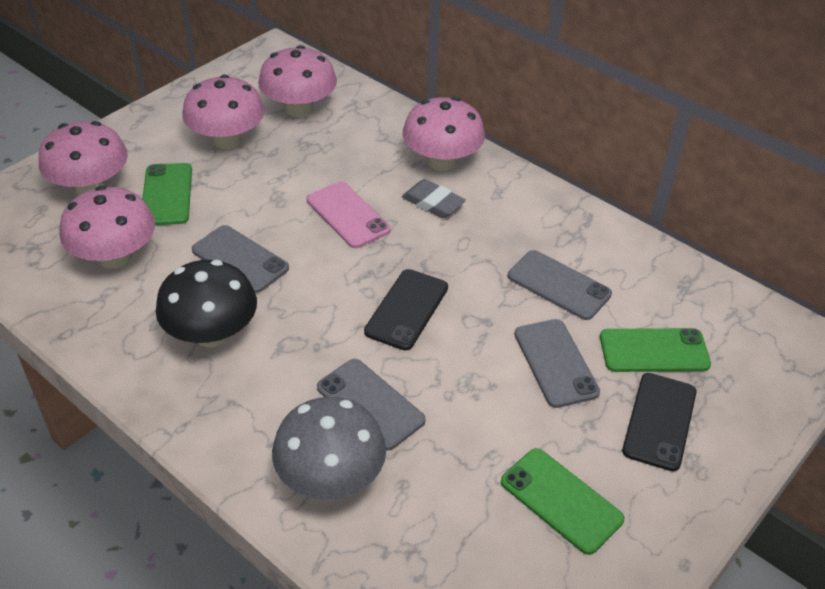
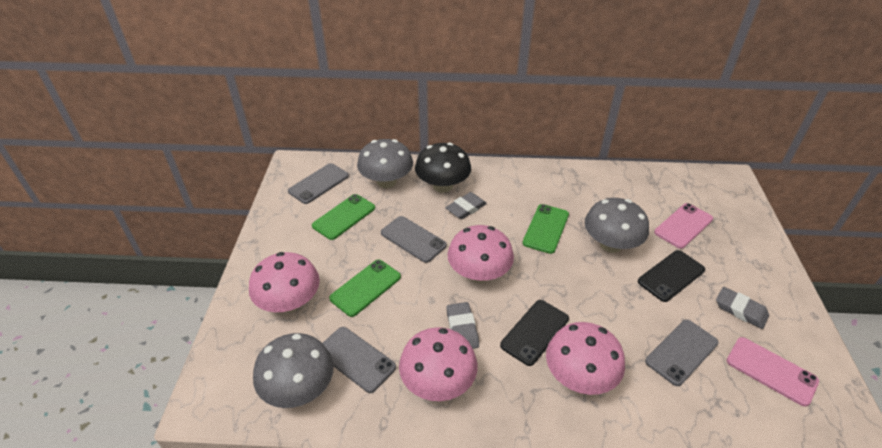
grey eraser: 1 -> 3
grey mushroom: 1 -> 3
pink mushroom: 5 -> 4
pink phone: 1 -> 2

